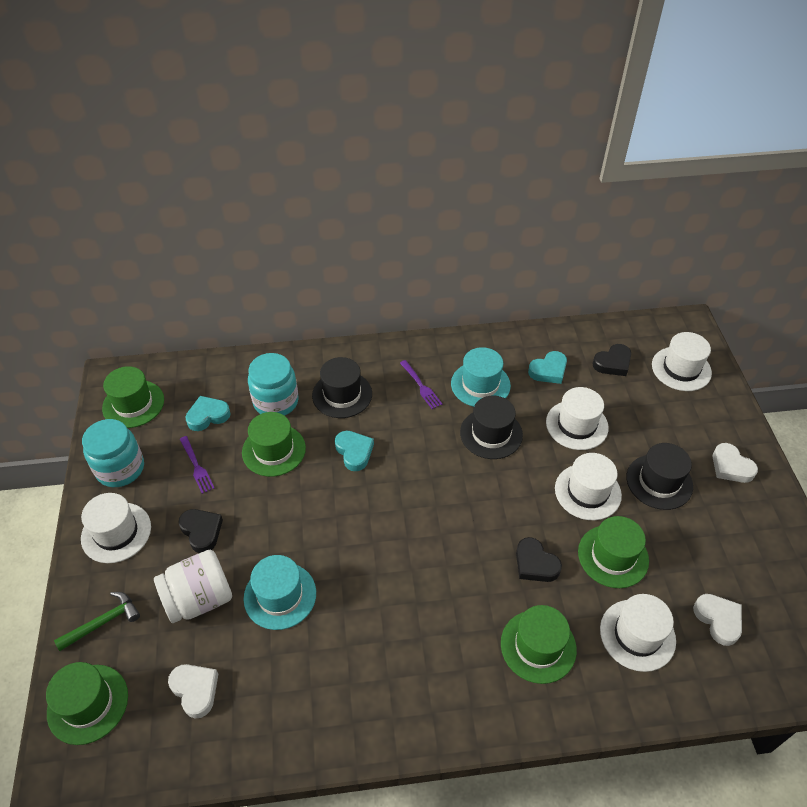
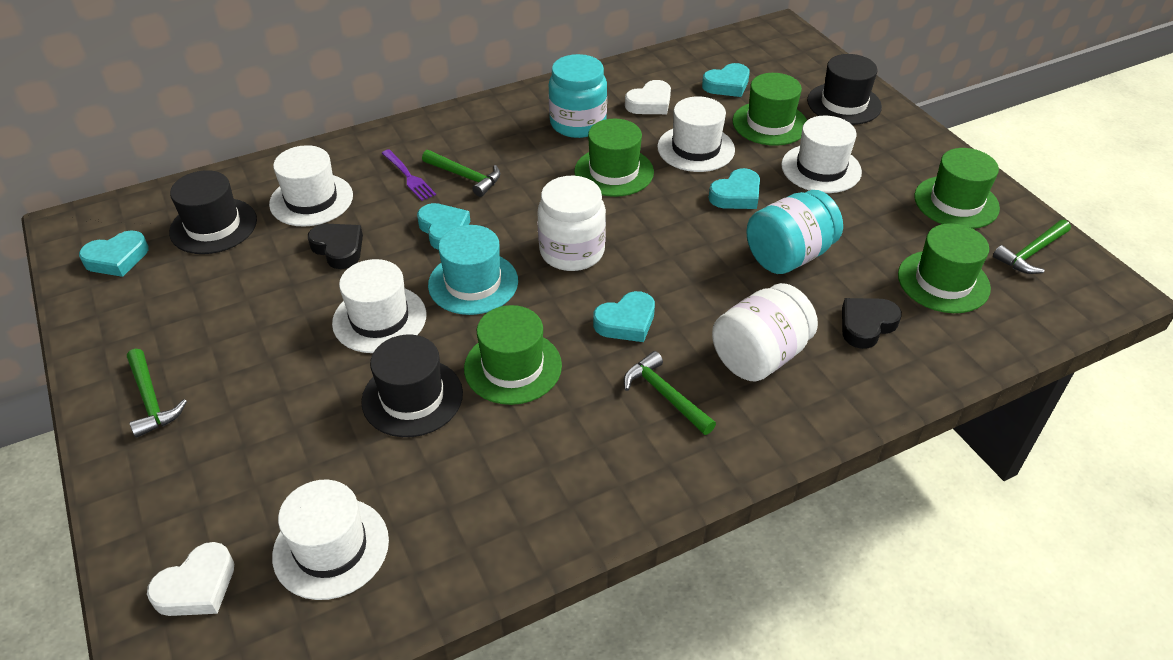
black heart: 3 -> 2
green hammer: 1 -> 4
purple fork: 2 -> 1
turquoise hat: 2 -> 1
turquoise heart: 3 -> 5
white heart: 3 -> 2
white jar: 1 -> 2

